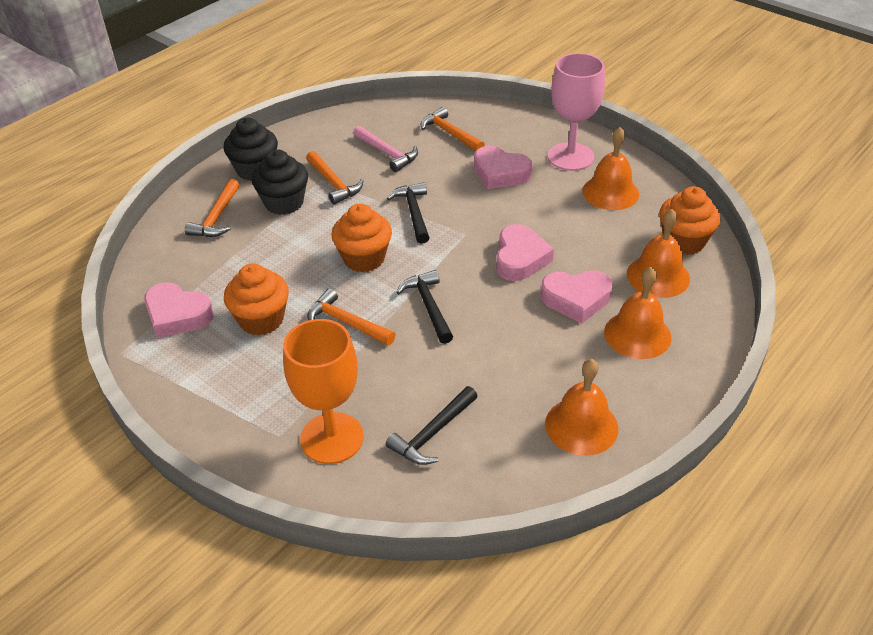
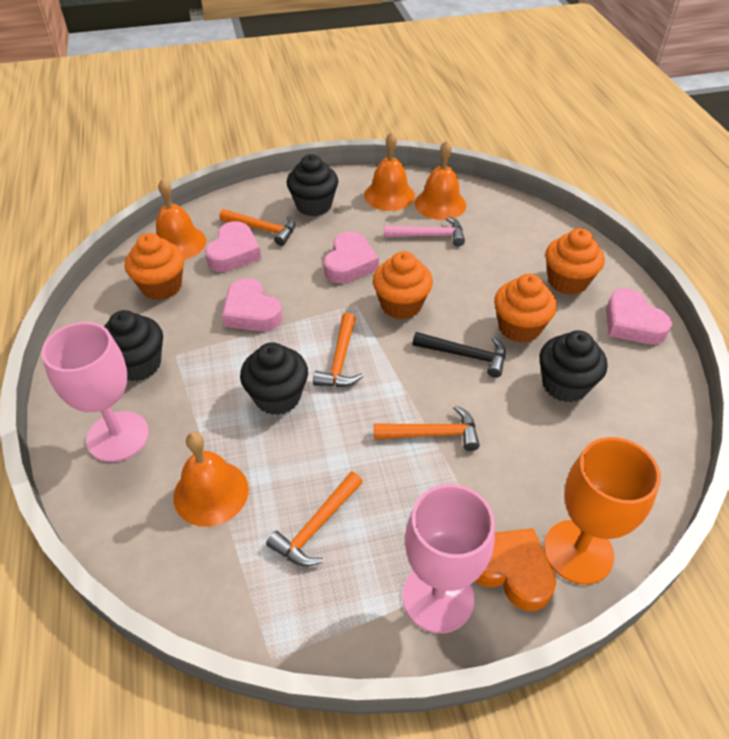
black cupcake: 2 -> 4
black hammer: 3 -> 1
orange cupcake: 3 -> 4
orange heart: 0 -> 1
pink goblet: 1 -> 2

